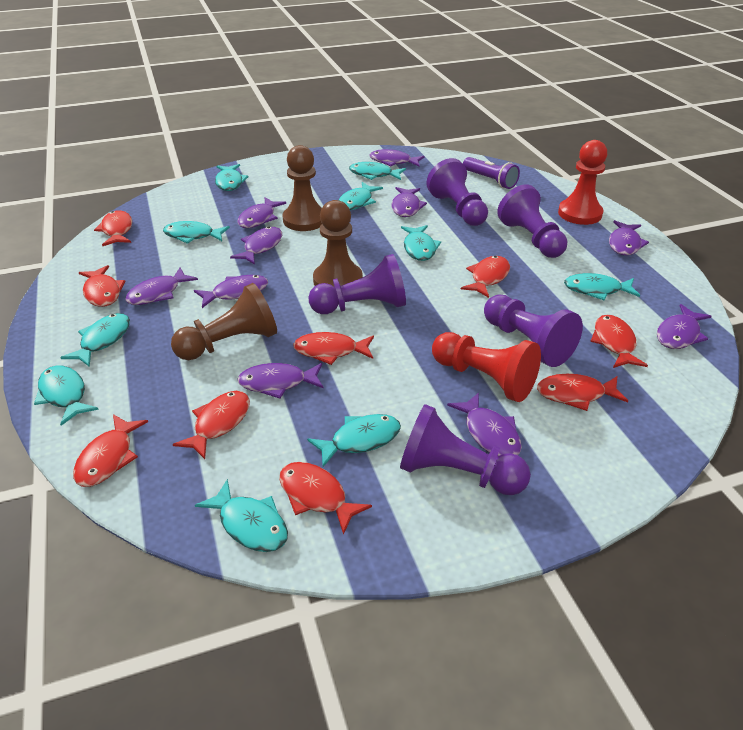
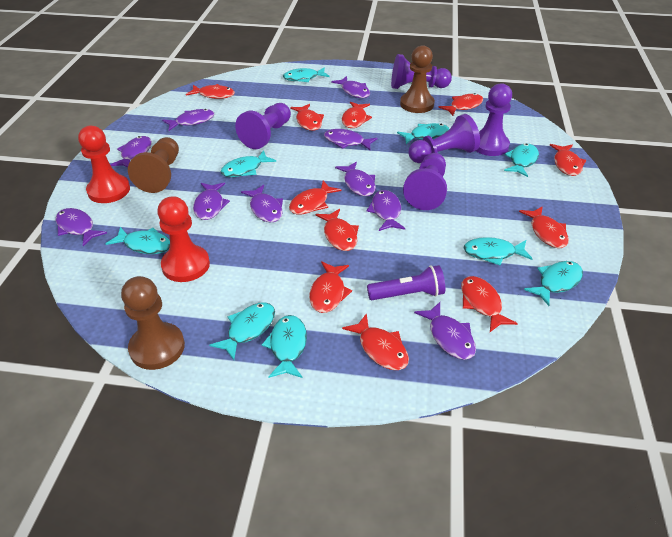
red fish: 9 -> 11
turquoise fish: 10 -> 9

